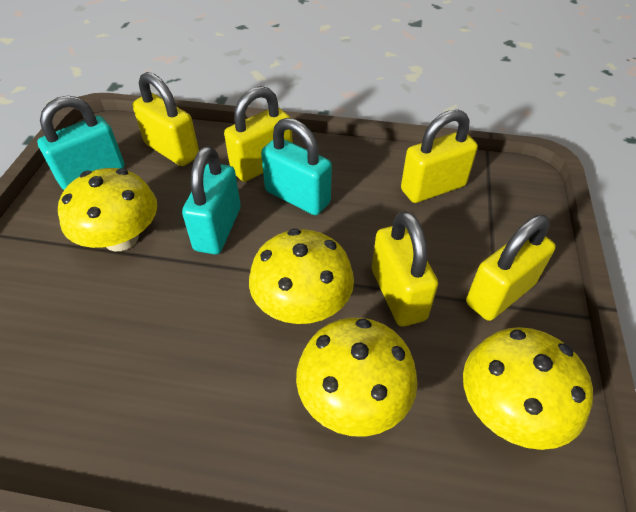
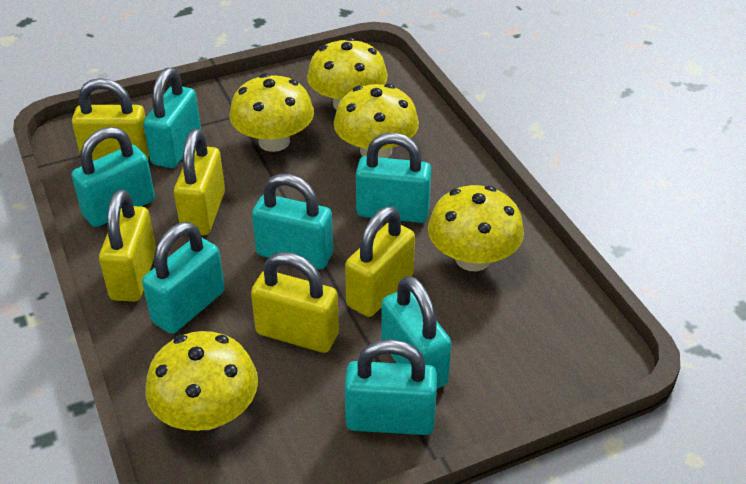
turquoise padlock: 3 -> 7
yellow mushroom: 4 -> 5

